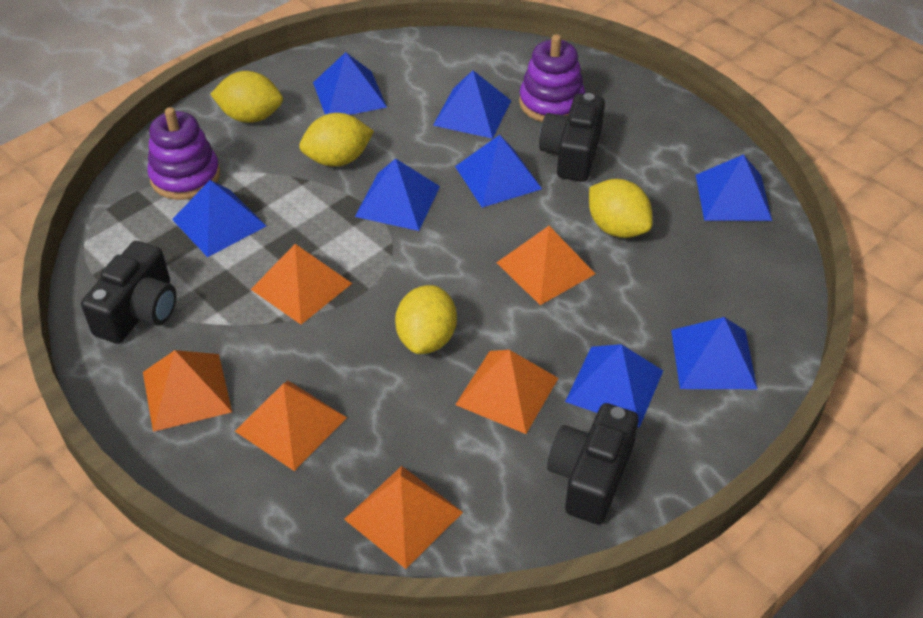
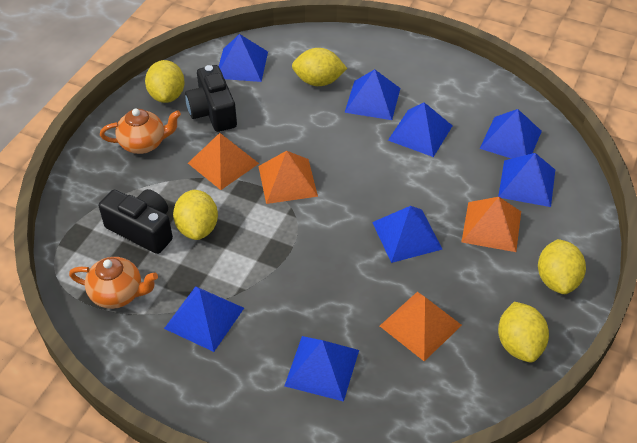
black camera: 3 -> 2
orange pyramid: 6 -> 4
orange teapot: 0 -> 2
purple stacking toy: 2 -> 0
yellow lemon: 4 -> 5

